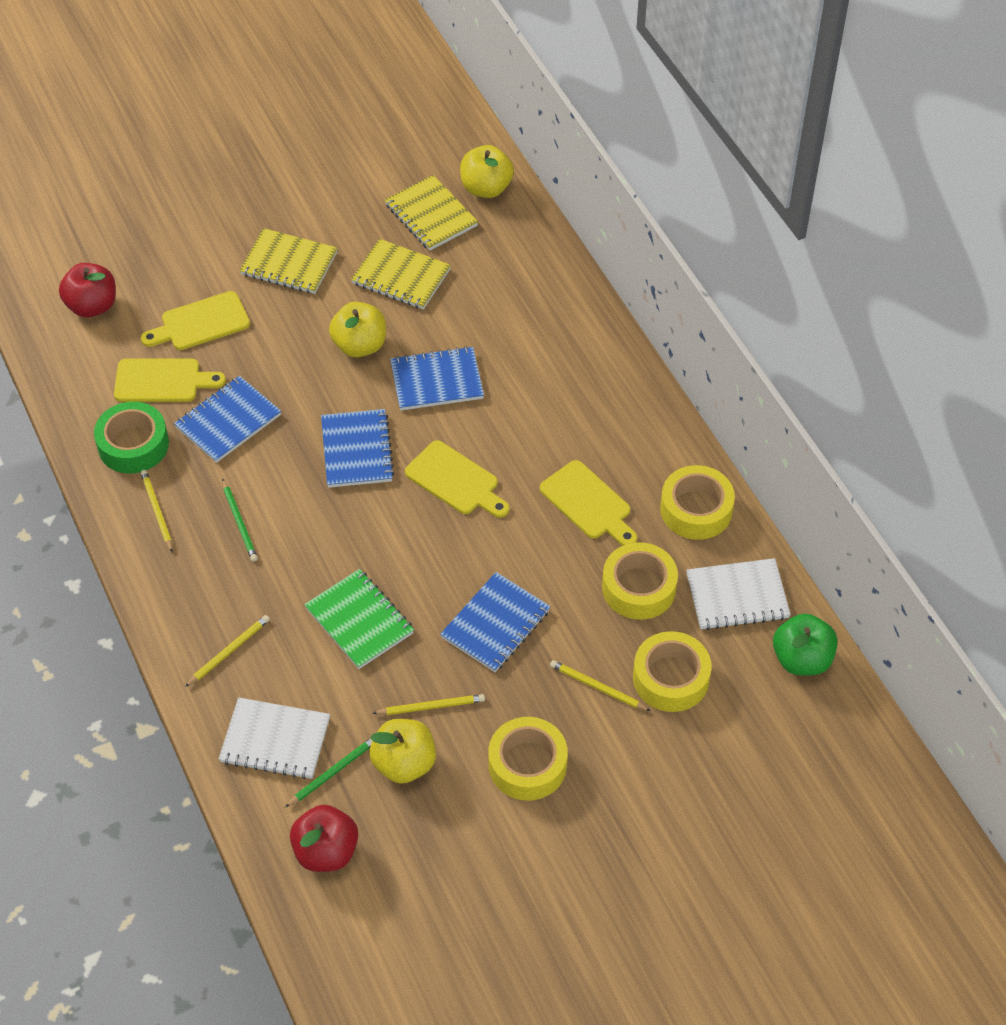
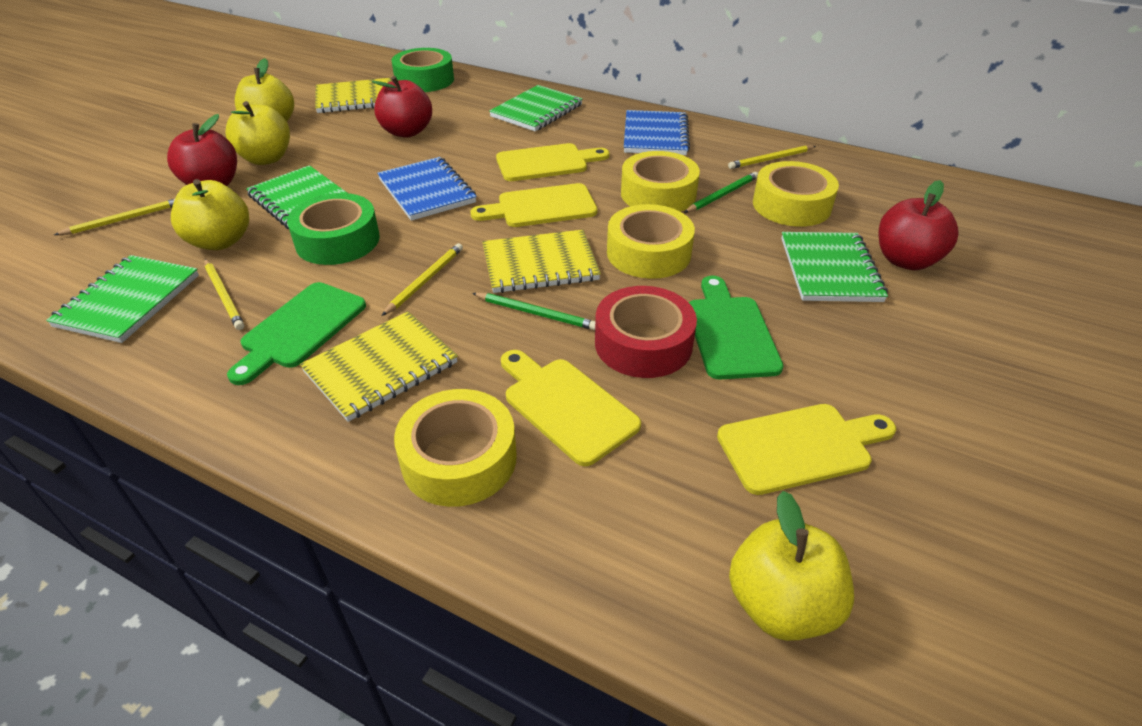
blue notebook: 4 -> 2
green apple: 1 -> 0
green cutting board: 0 -> 2
green notebook: 1 -> 4
green tape: 1 -> 2
red apple: 2 -> 3
red tape: 0 -> 1
white notebook: 2 -> 0
yellow apple: 3 -> 4

